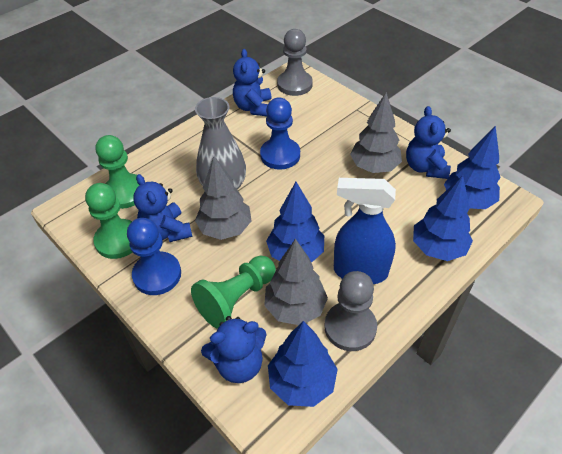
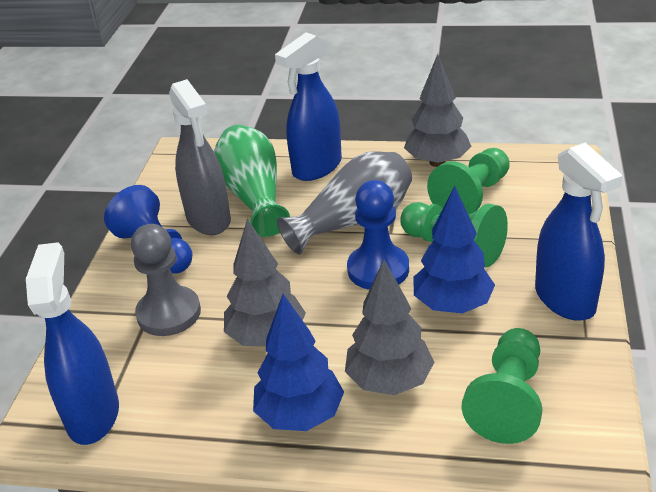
blue spray bottle: 1 -> 3
blue teddy bear: 4 -> 0
blue tree: 4 -> 2
green vase: 0 -> 1
grey pawn: 2 -> 1
grey spray bottle: 0 -> 1

